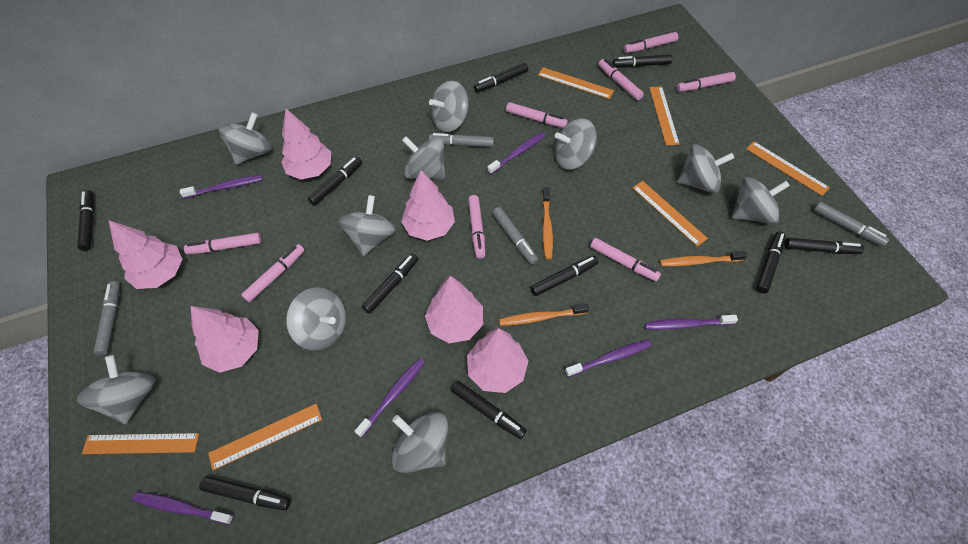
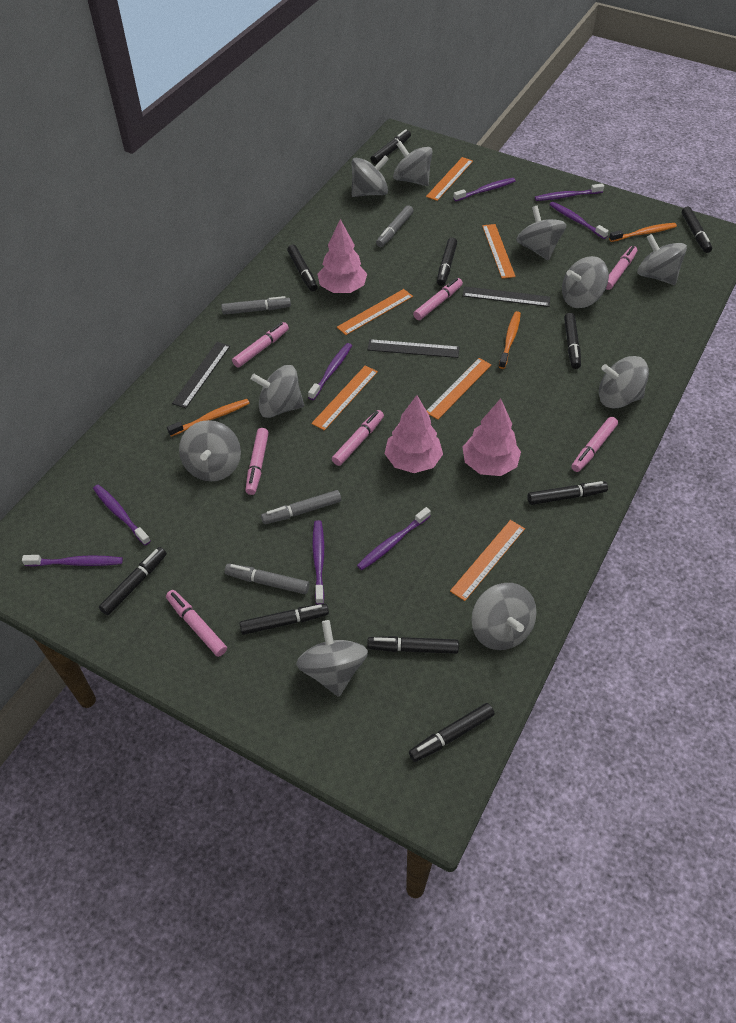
black ruler: 0 -> 3
pink marker: 8 -> 7
pink tree: 6 -> 3
purple toothbrush: 6 -> 8

